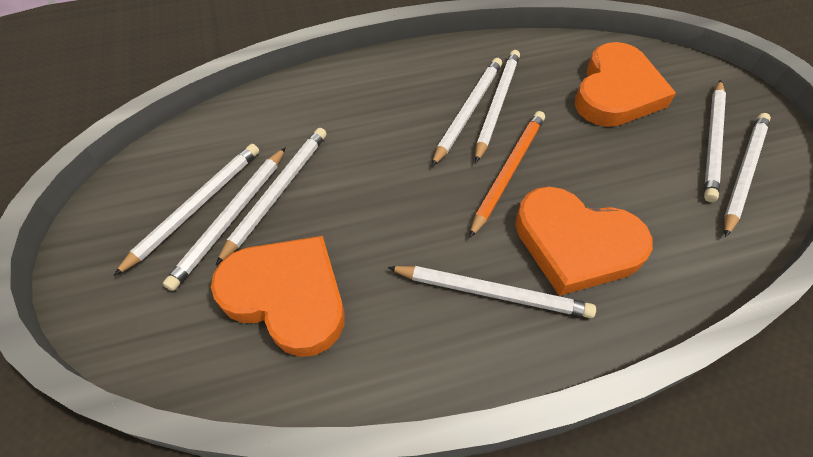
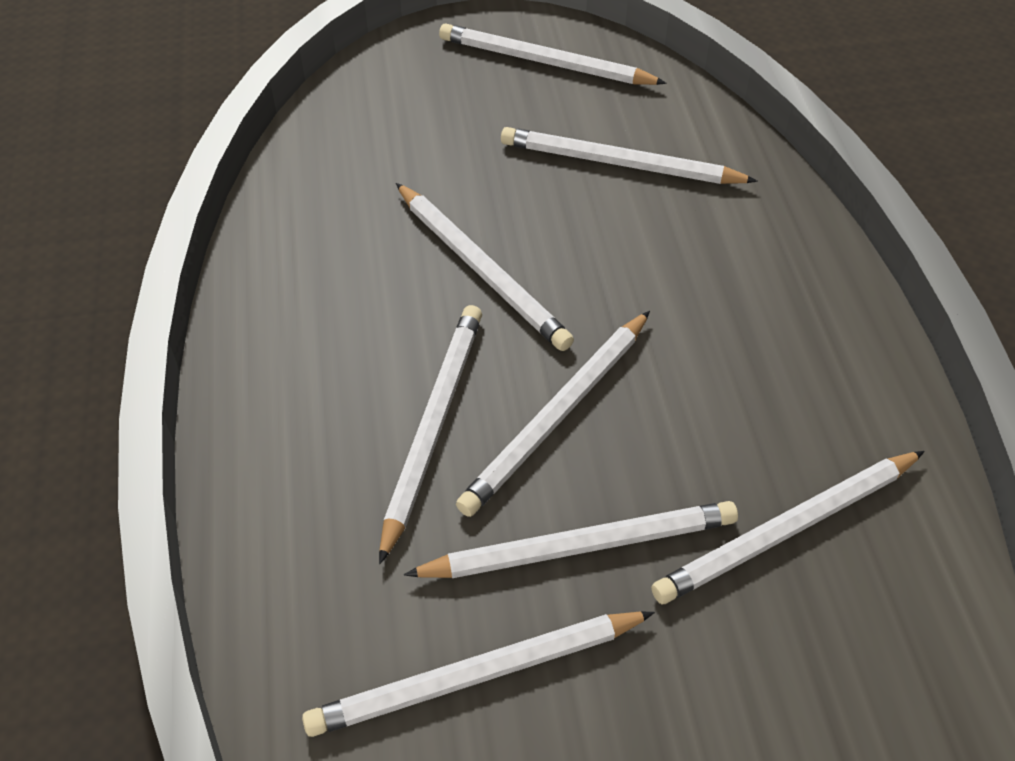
orange heart: 3 -> 0
orange pencil: 1 -> 0

